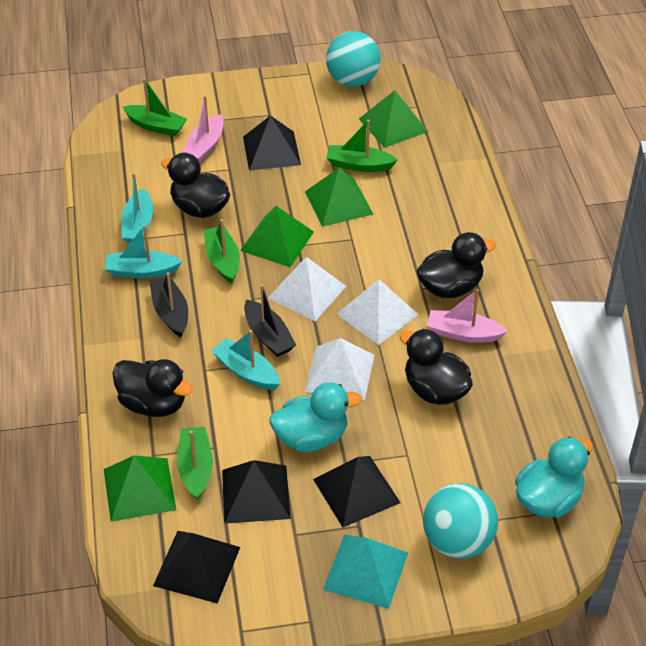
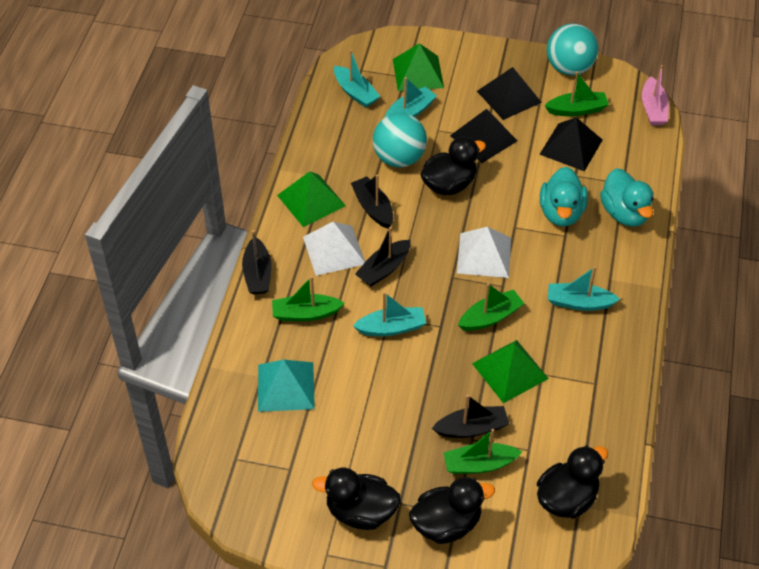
black boat: 2 -> 4
black pyramid: 4 -> 3
green pyramid: 4 -> 3
pink boat: 2 -> 1
turquoise boat: 3 -> 4
white pyramid: 3 -> 2

